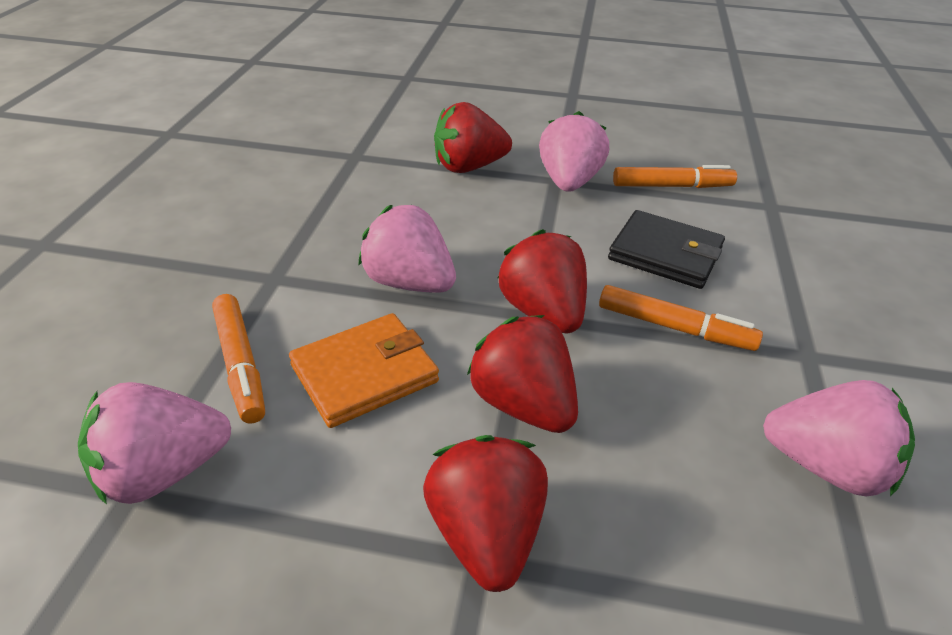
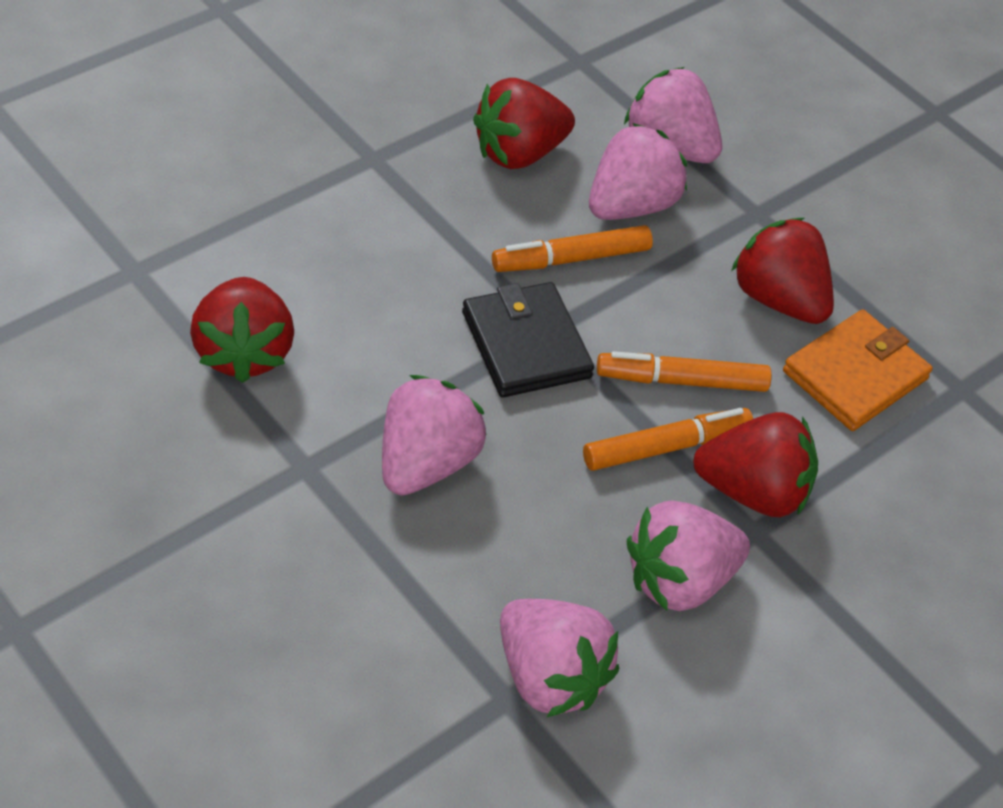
pink strawberry: 4 -> 5

